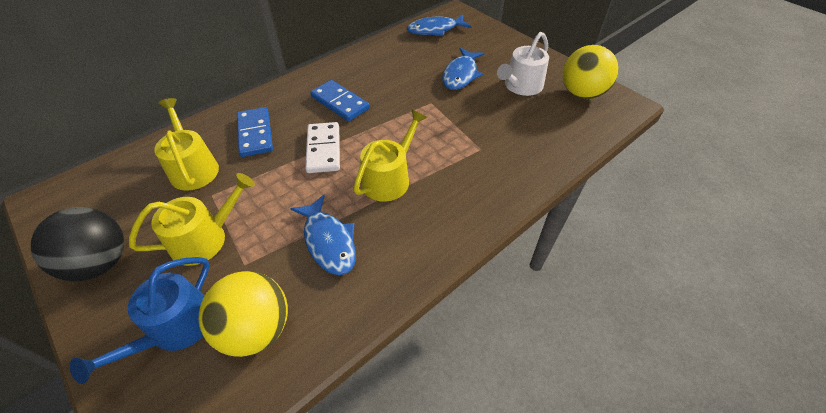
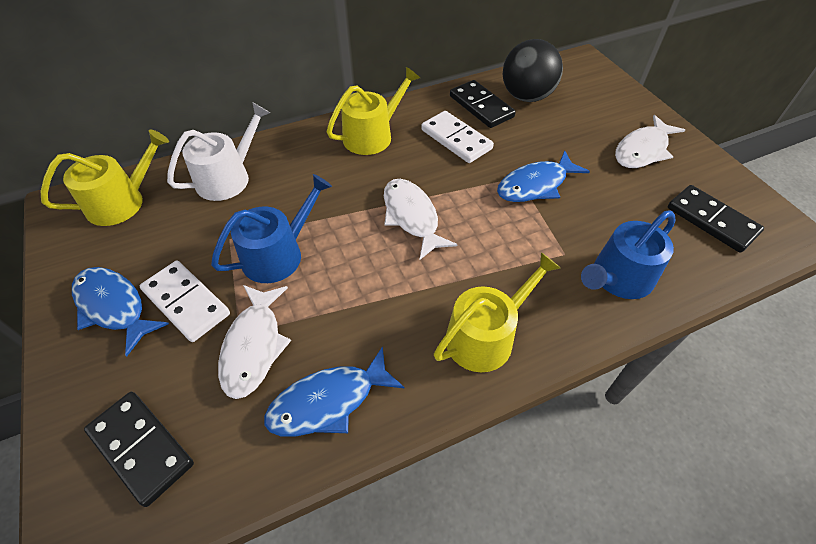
black domino: 0 -> 3
blue domino: 2 -> 0
blue watering can: 1 -> 2
white domino: 1 -> 2
white fish: 0 -> 3
yellow ball: 2 -> 0

